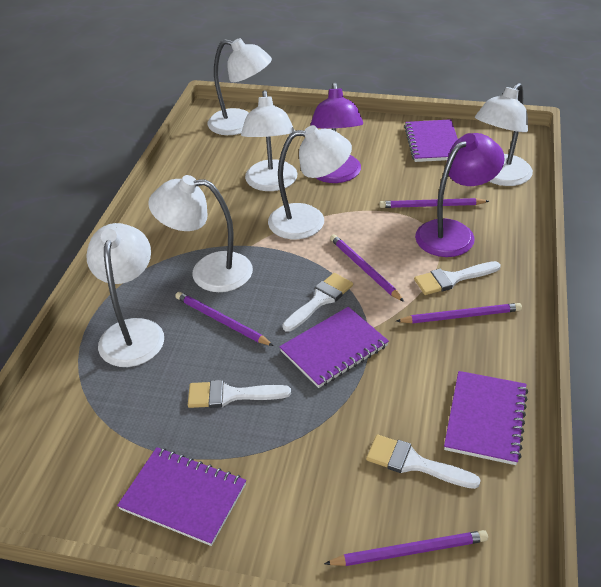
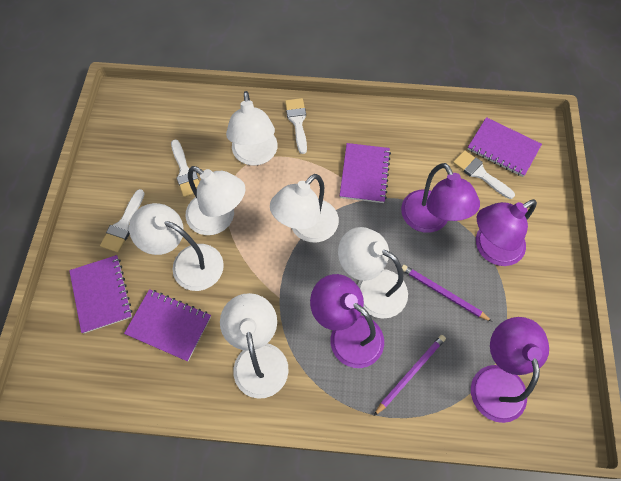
purple lamp: 2 -> 4
purple pencil: 5 -> 2

